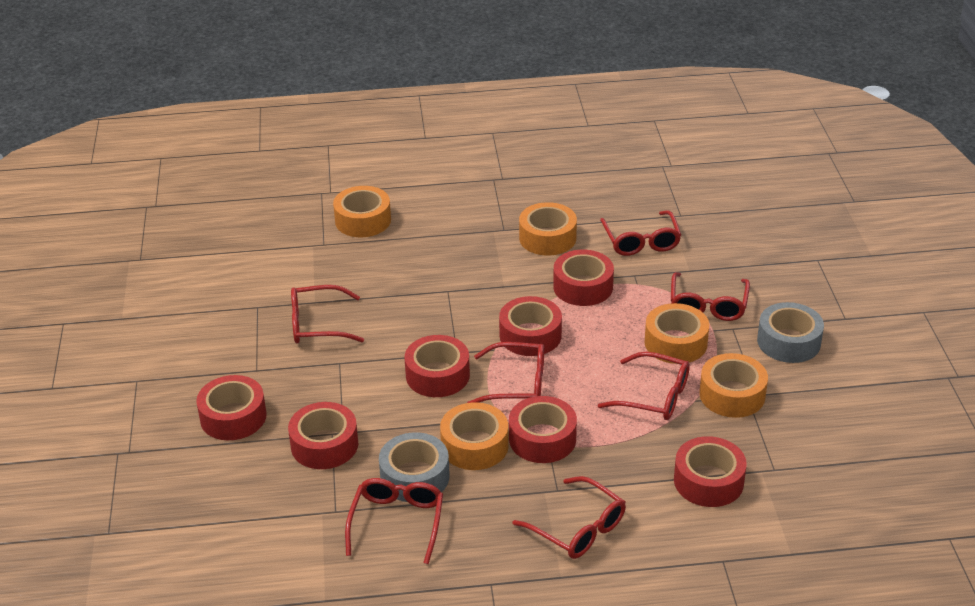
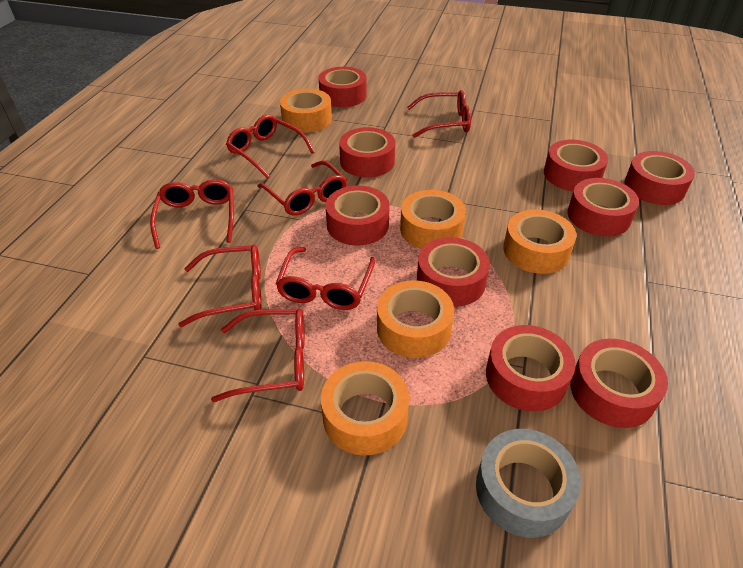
grey tape: 2 -> 1
red tape: 7 -> 9

